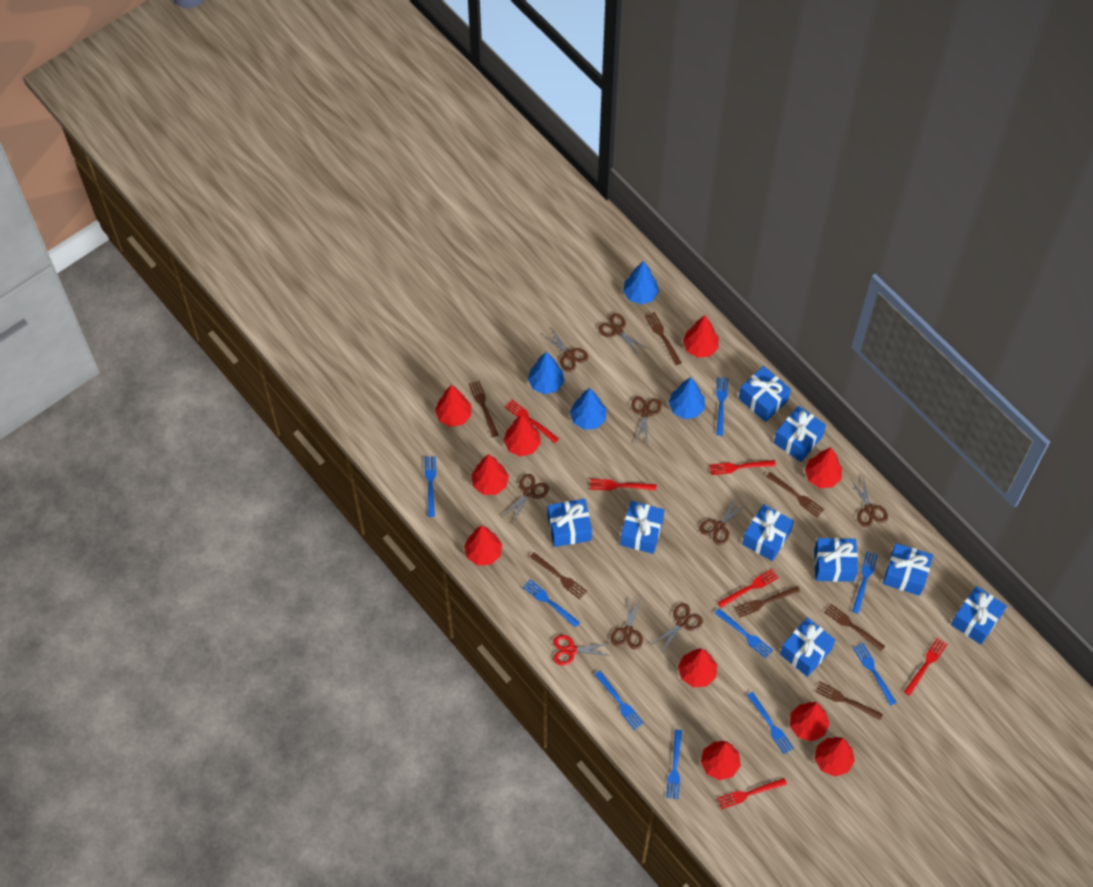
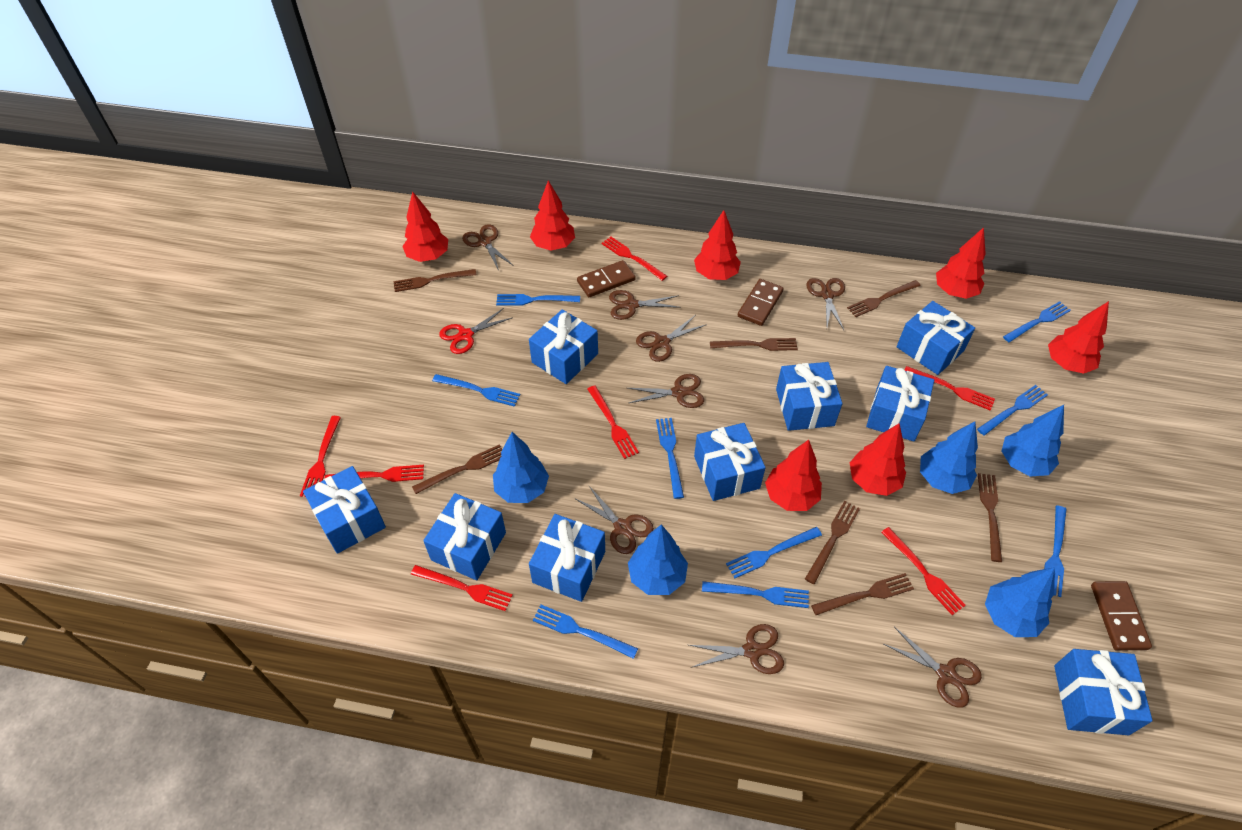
blue tree: 4 -> 5
brown domino: 0 -> 3
red fork: 6 -> 7
red tree: 10 -> 7

